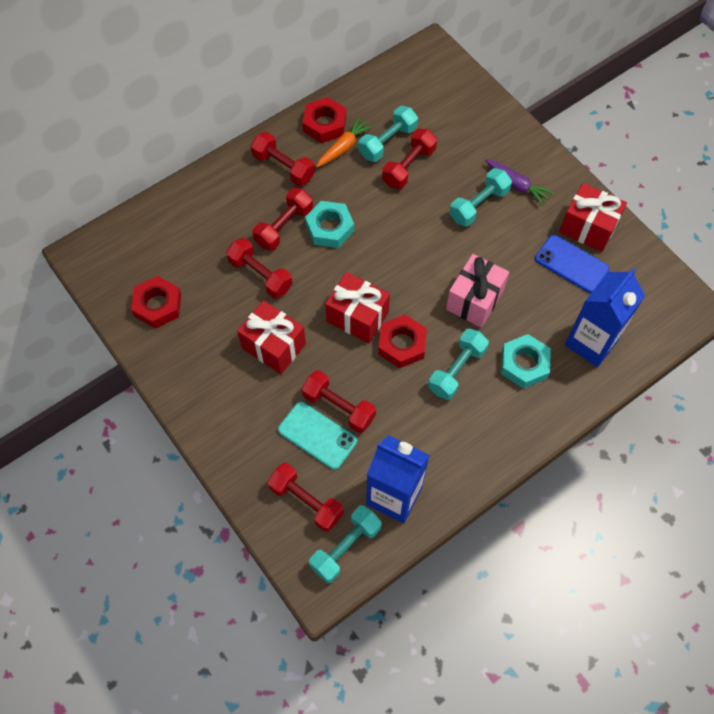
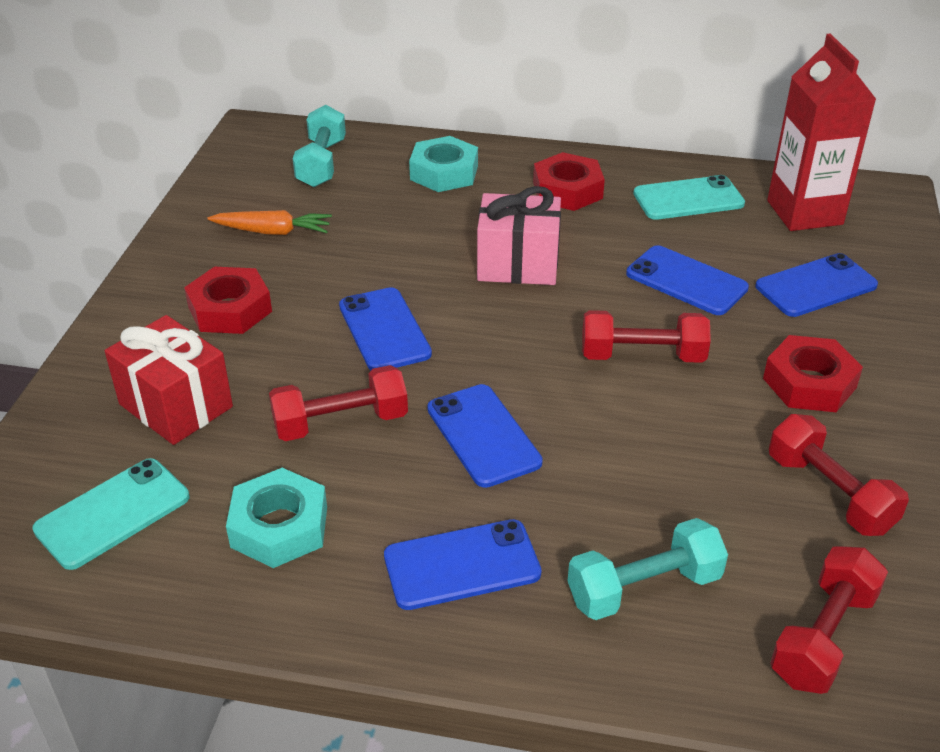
blue carton: 2 -> 0
blue phone: 1 -> 5
purple carrot: 1 -> 0
red carton: 0 -> 1
red dumbbell: 6 -> 4
red gift: 3 -> 1
turquoise dumbbell: 4 -> 2
turquoise phone: 1 -> 2

